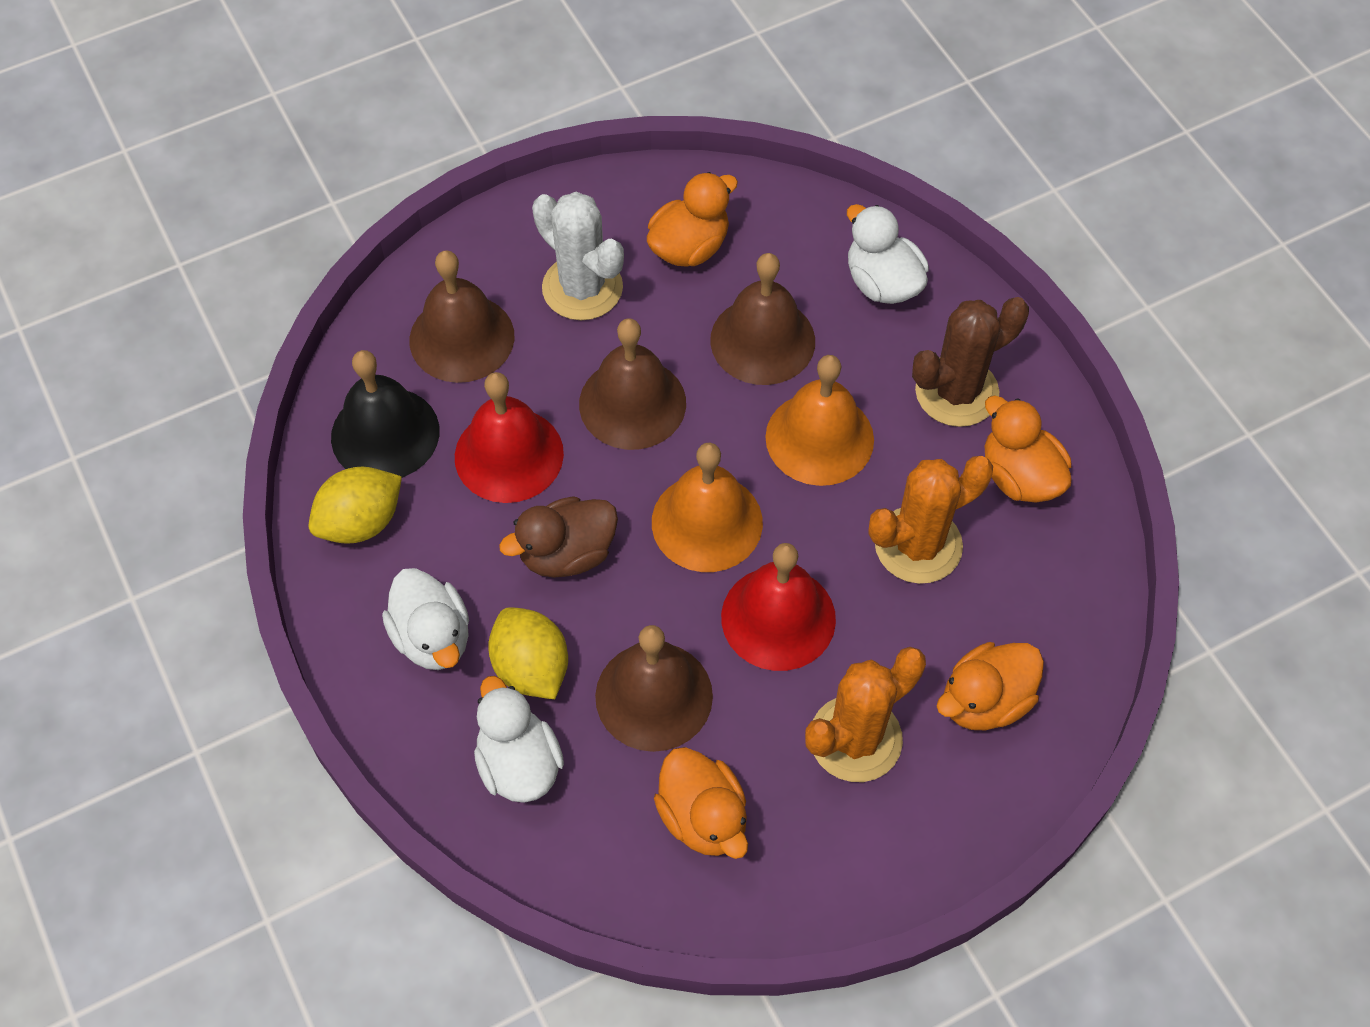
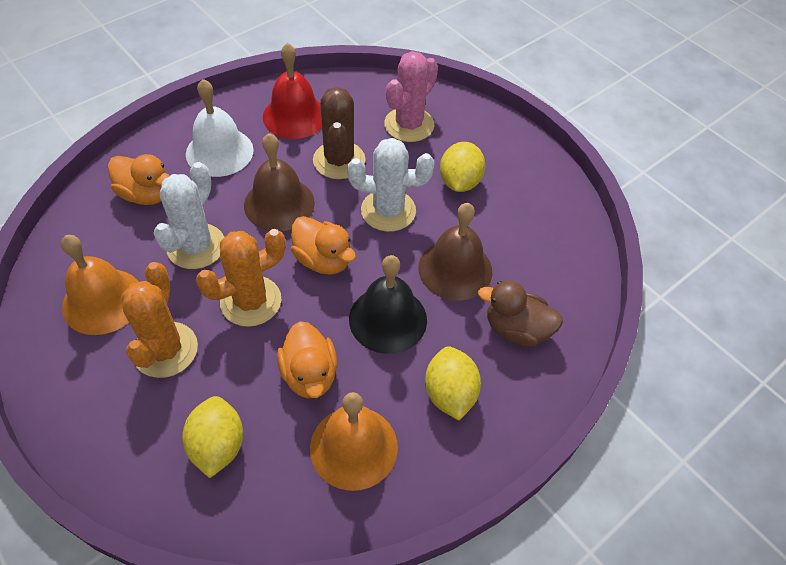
brown bell: 4 -> 2
orange duck: 4 -> 3
pink cactus: 0 -> 1
red bell: 2 -> 1
white bell: 0 -> 1
white cactus: 1 -> 2
white duck: 3 -> 0
yellow lemon: 2 -> 3

